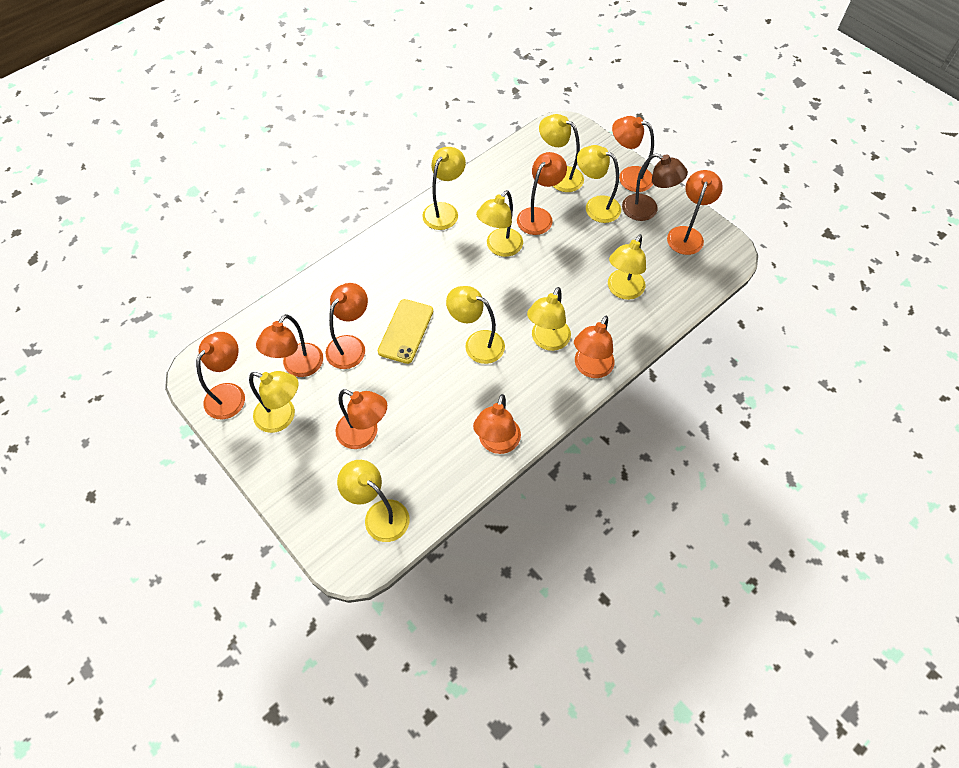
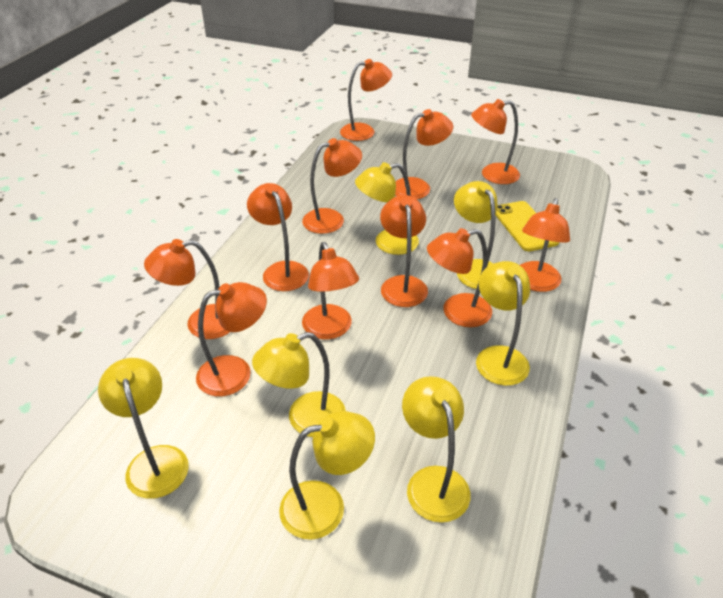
brown lamp: 1 -> 0
orange lamp: 9 -> 11
yellow lamp: 9 -> 7

